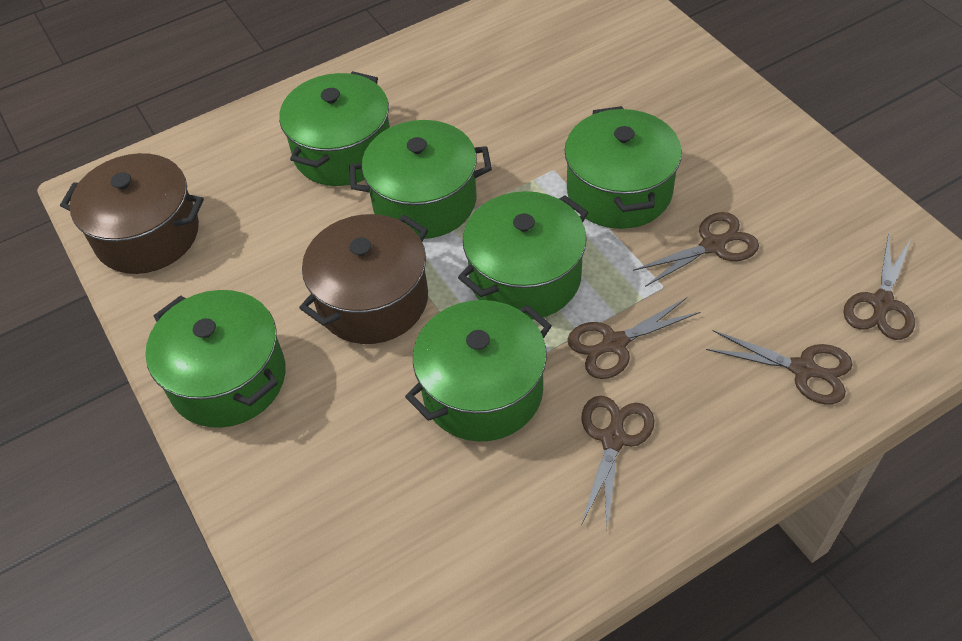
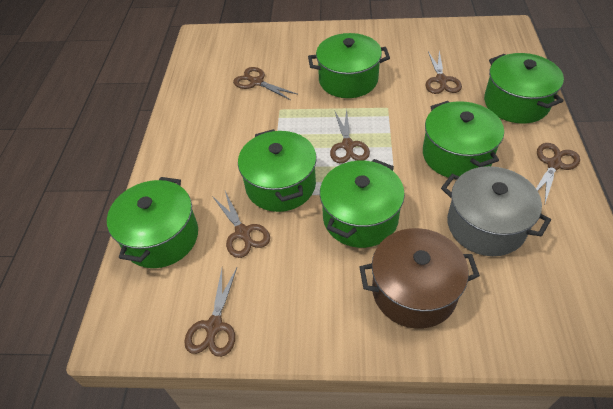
brown pot: 2 -> 1
brown scissors: 5 -> 6
grey pot: 0 -> 1

